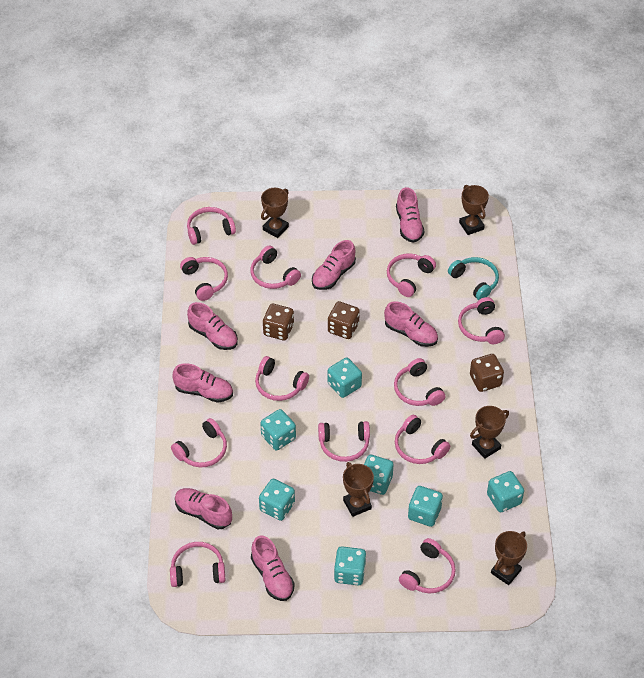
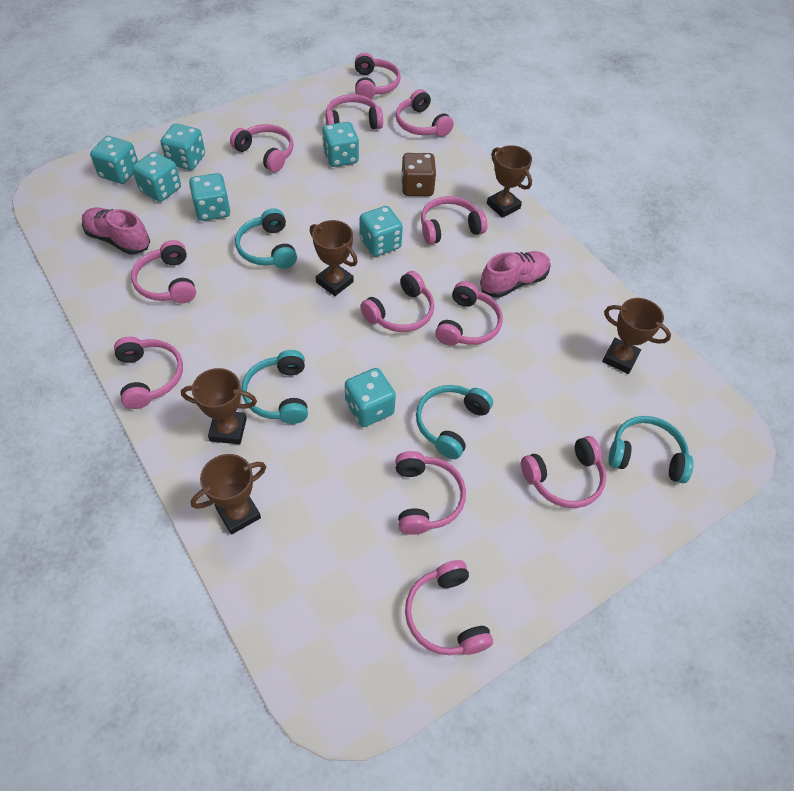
brown dice: 3 -> 1
pink shoe: 7 -> 2
turquoise headphones: 1 -> 4

